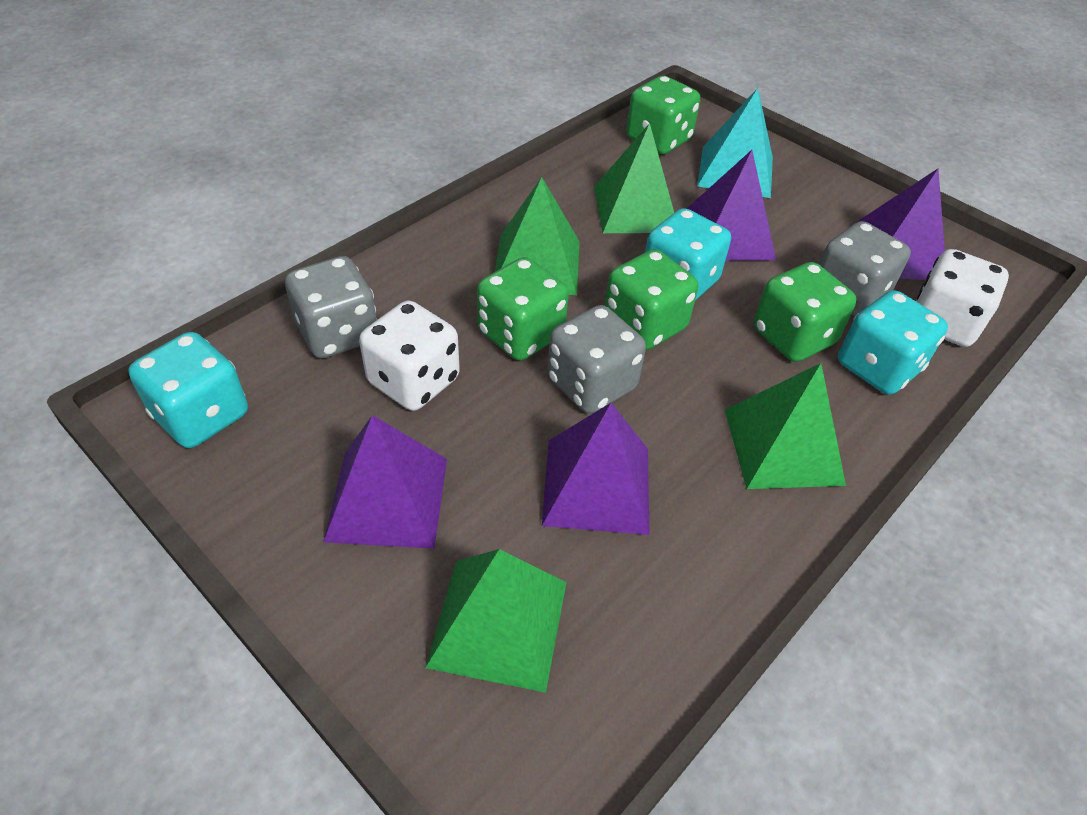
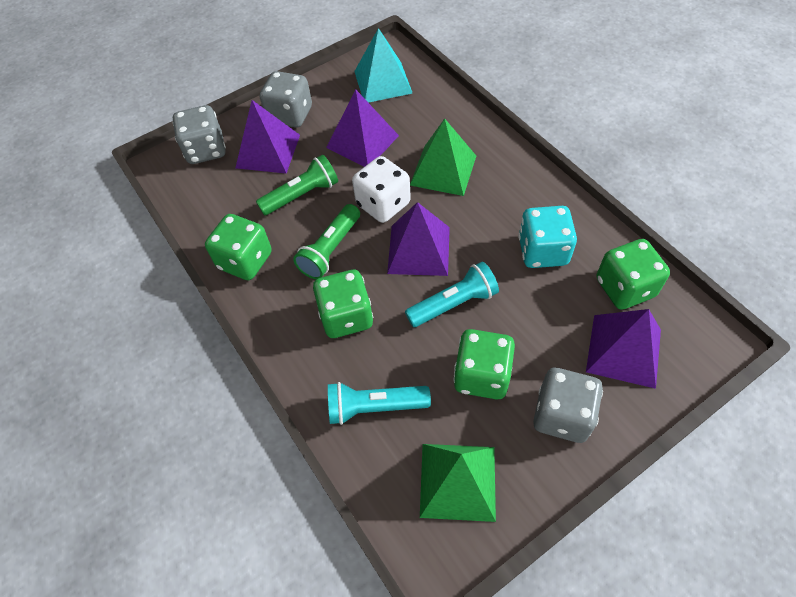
green flashlight: 0 -> 2
green pyramid: 4 -> 2
turquoise dice: 3 -> 1
turquoise flashlight: 0 -> 2
white dice: 2 -> 1

